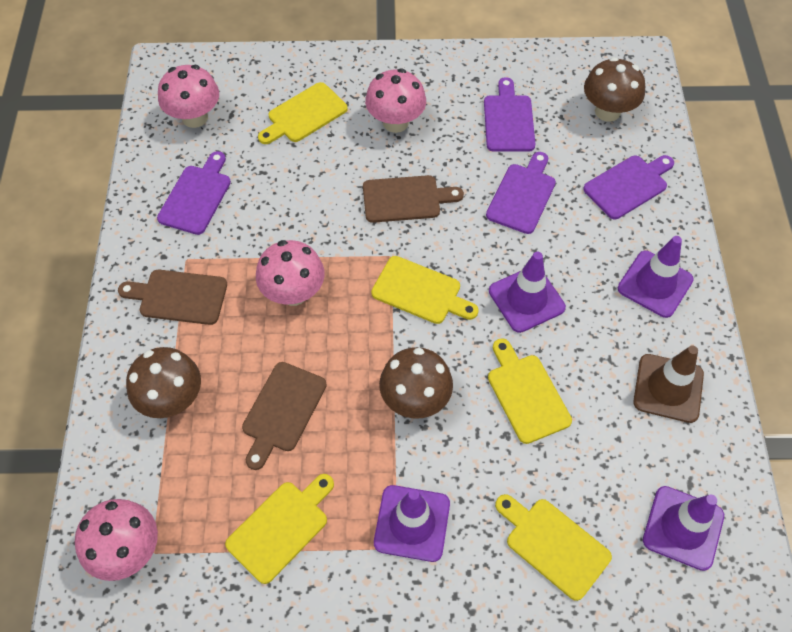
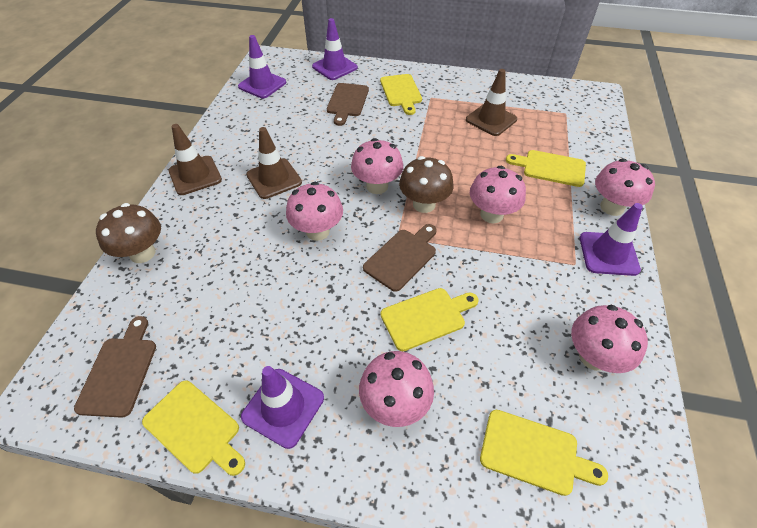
brown mushroom: 3 -> 2
brown traffic cone: 1 -> 3
pink mushroom: 4 -> 6
purple cutting board: 4 -> 0

